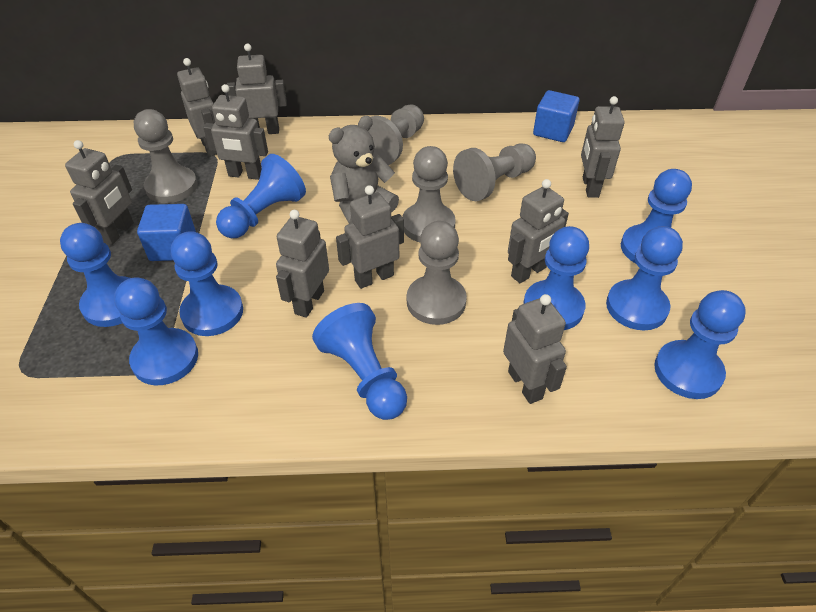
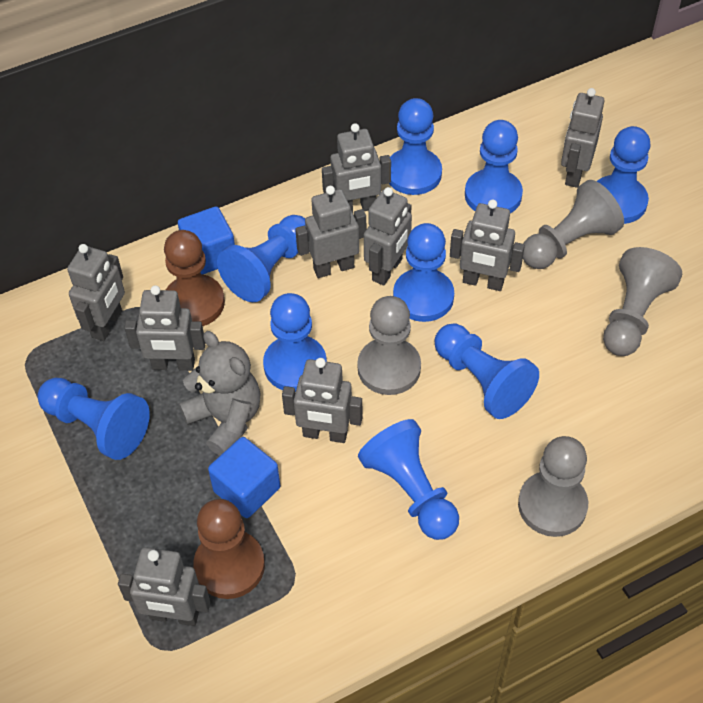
brown pawn: 0 -> 2
grey pawn: 5 -> 4

